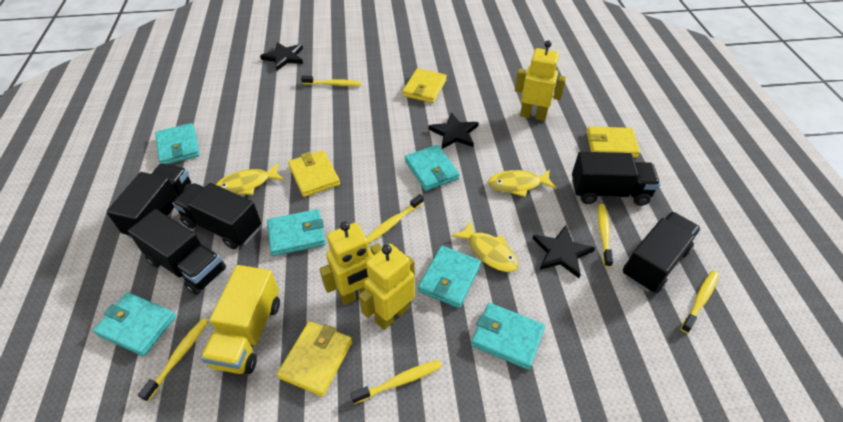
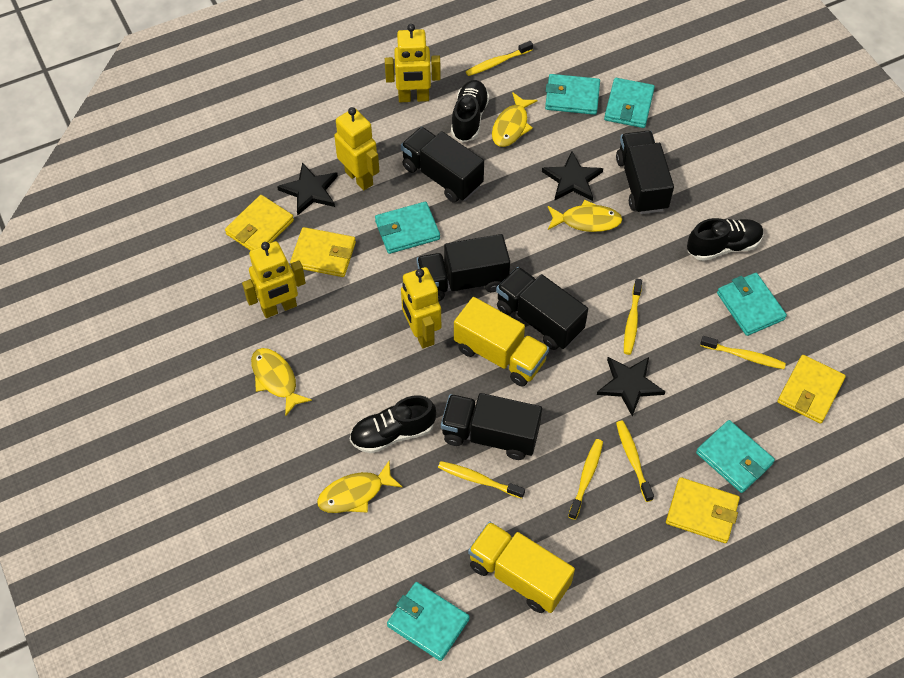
black shoe: 0 -> 3
yellow fish: 3 -> 4
yellow robot: 3 -> 4
yellow truck: 1 -> 2

